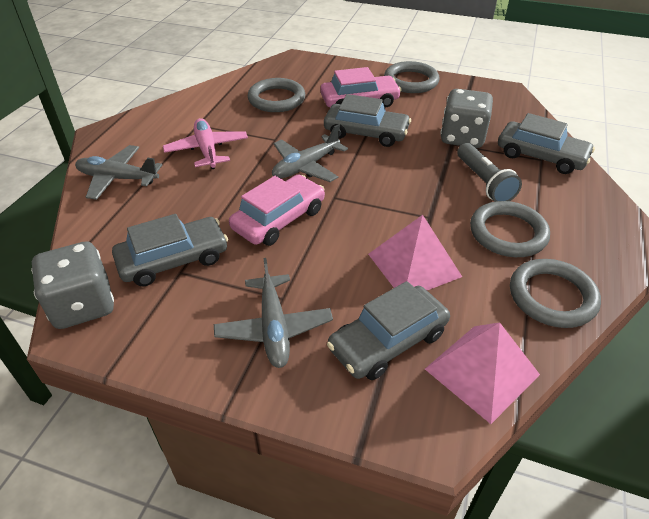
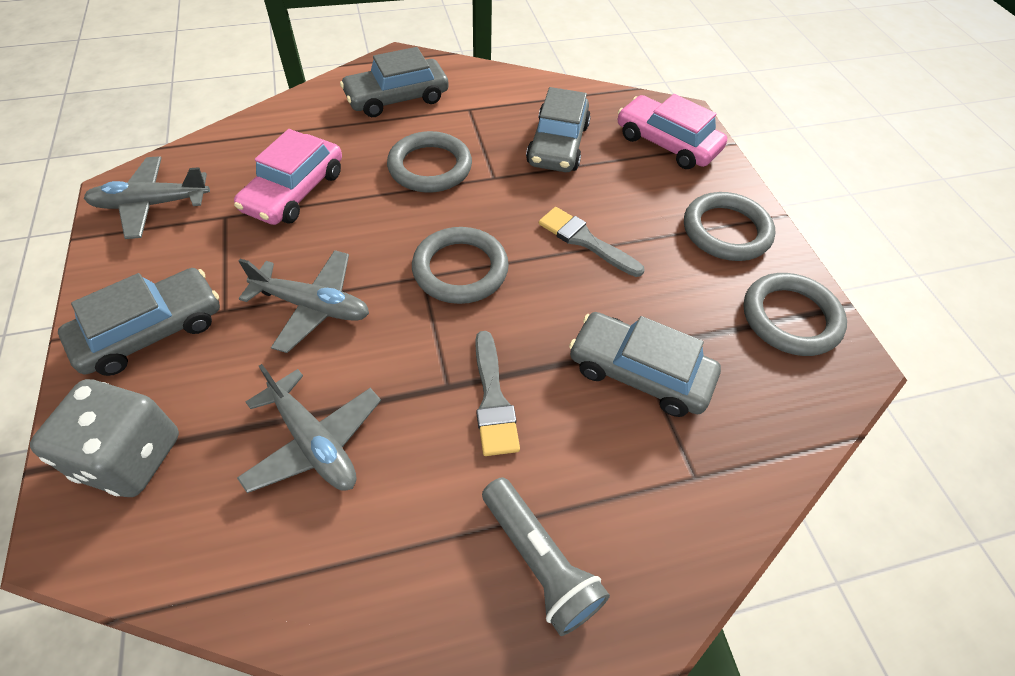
grey brush: 0 -> 2
grey dice: 2 -> 1
pink plane: 1 -> 0
pink pyramid: 2 -> 0

